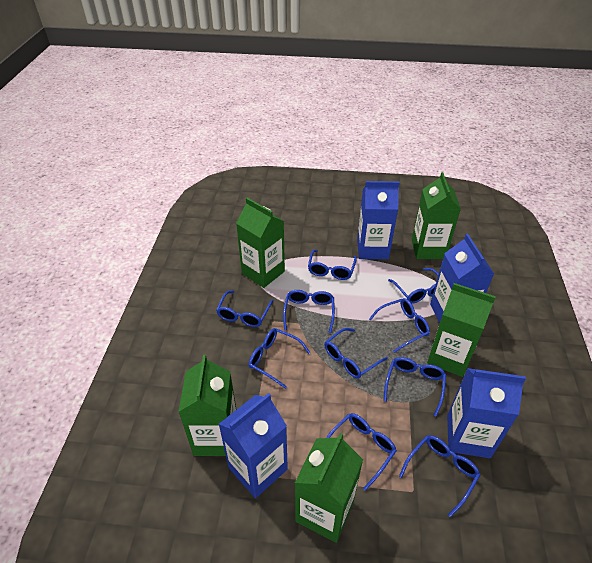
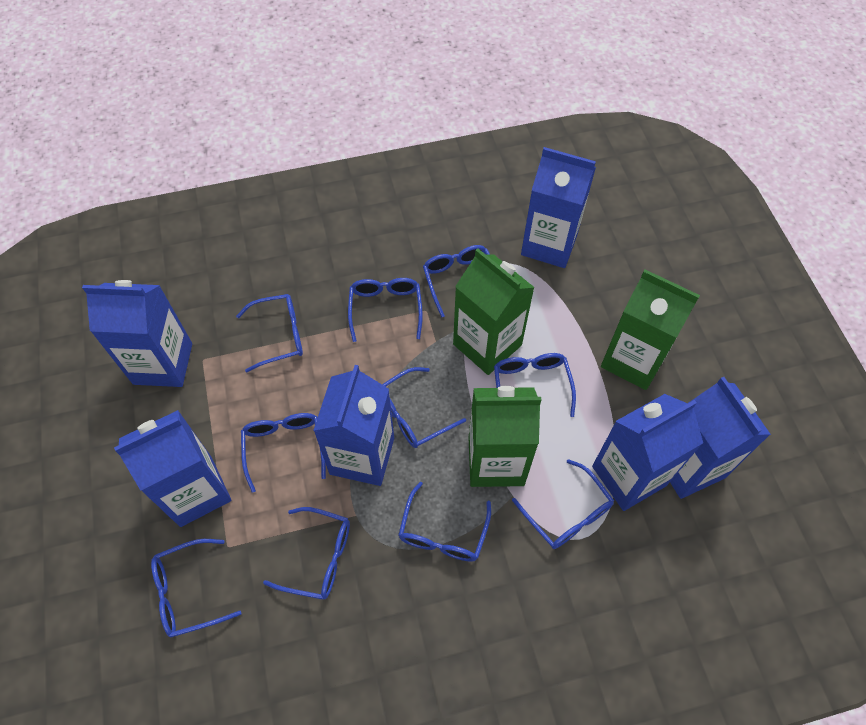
blue carton: 4 -> 6
green carton: 5 -> 3

